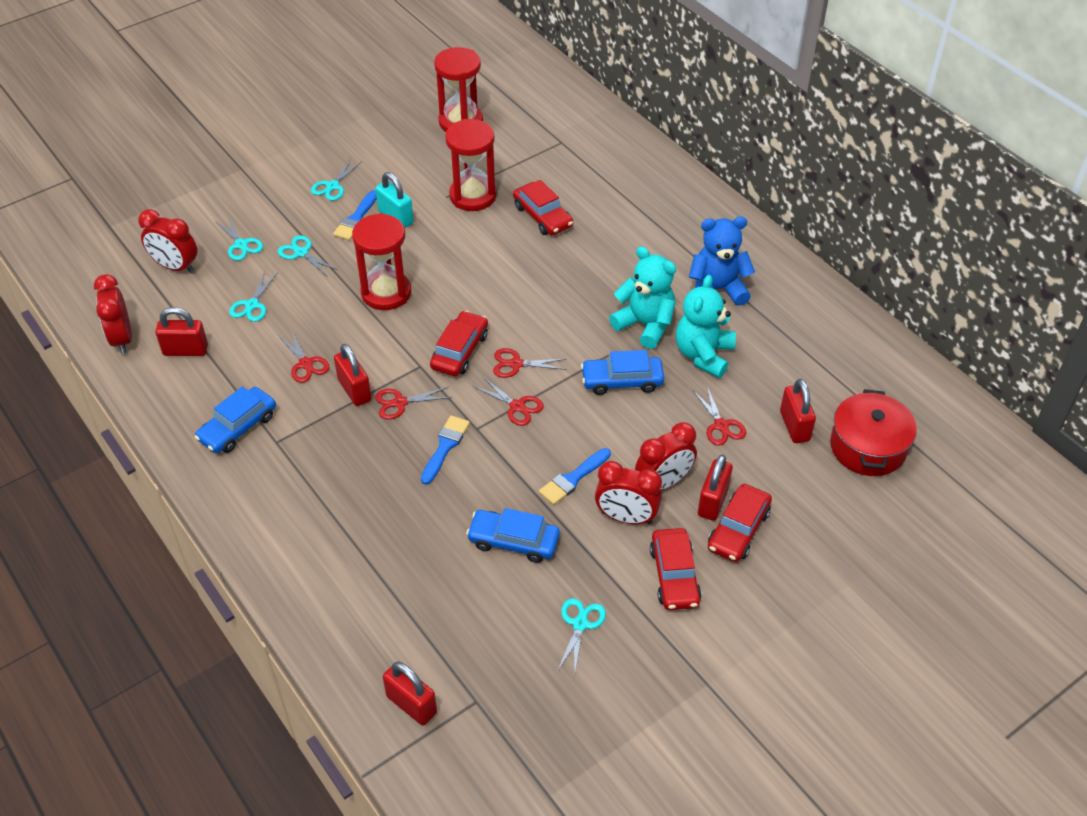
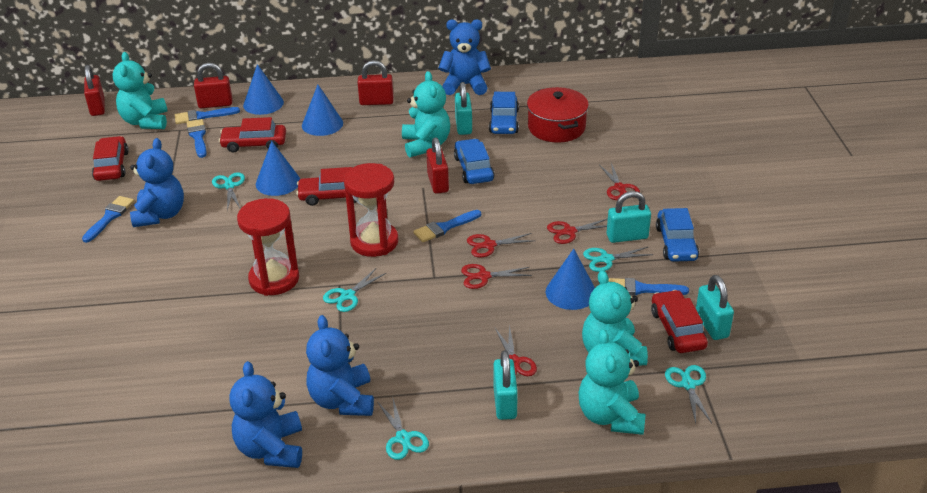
blue brush: 3 -> 5
blue cone: 0 -> 4
blue teddy bear: 1 -> 4
red clock: 4 -> 0
red hourglass: 3 -> 2
red padlock: 5 -> 4
turquoise padlock: 1 -> 4
turquoise teddy bear: 2 -> 4

